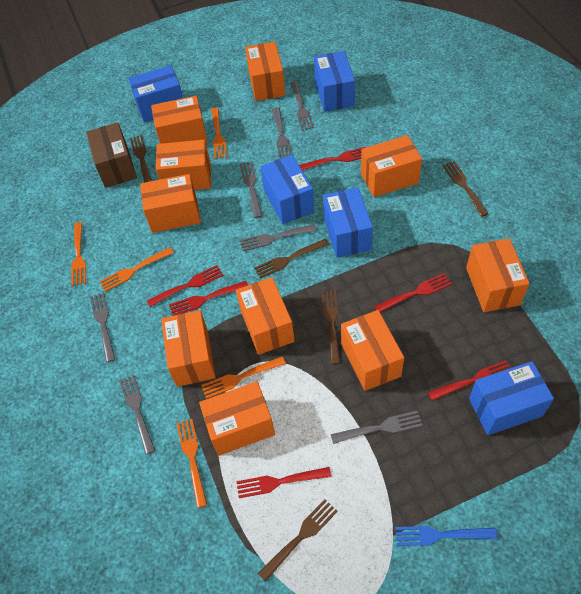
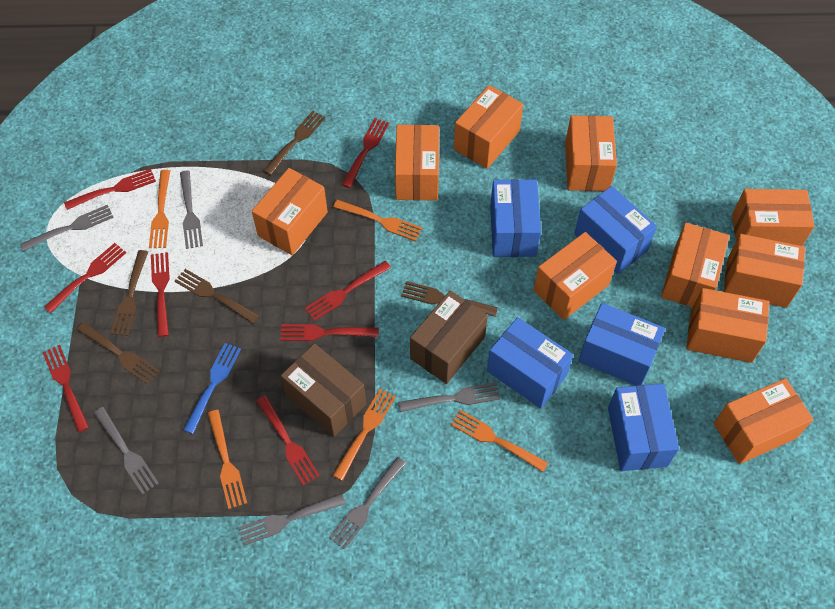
brown box: 1 -> 2
grey fork: 7 -> 6
red fork: 6 -> 8

